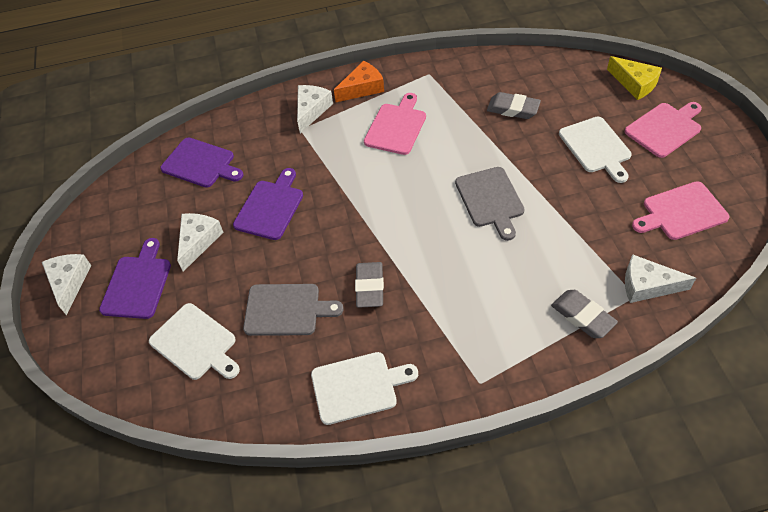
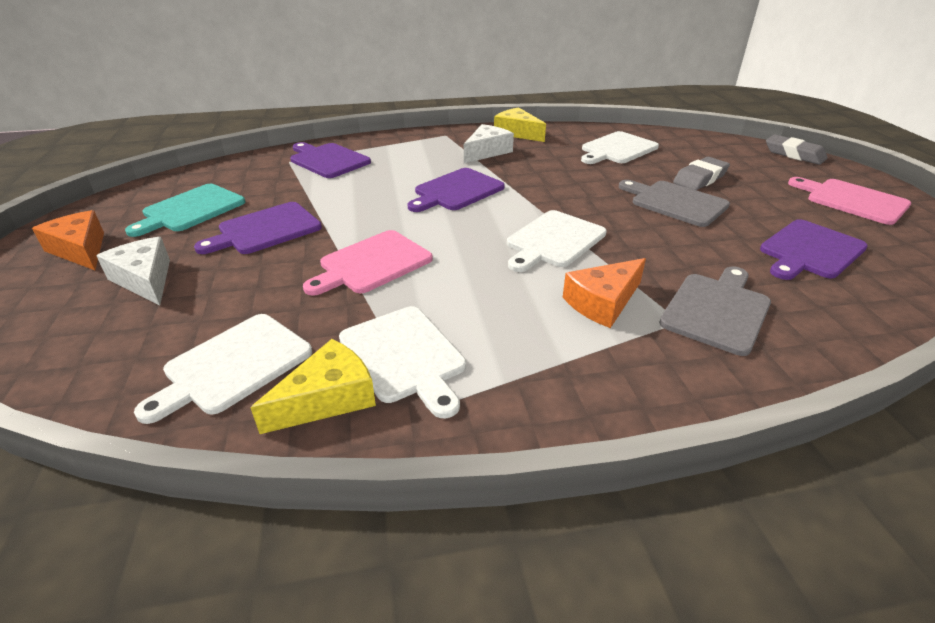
grey eraser: 3 -> 2
orange cheese: 1 -> 2
pink cutting board: 3 -> 2
purple cutting board: 3 -> 4
turquoise cutting board: 0 -> 1
white cheese: 4 -> 2
white cutting board: 3 -> 4
yellow cheese: 1 -> 2

